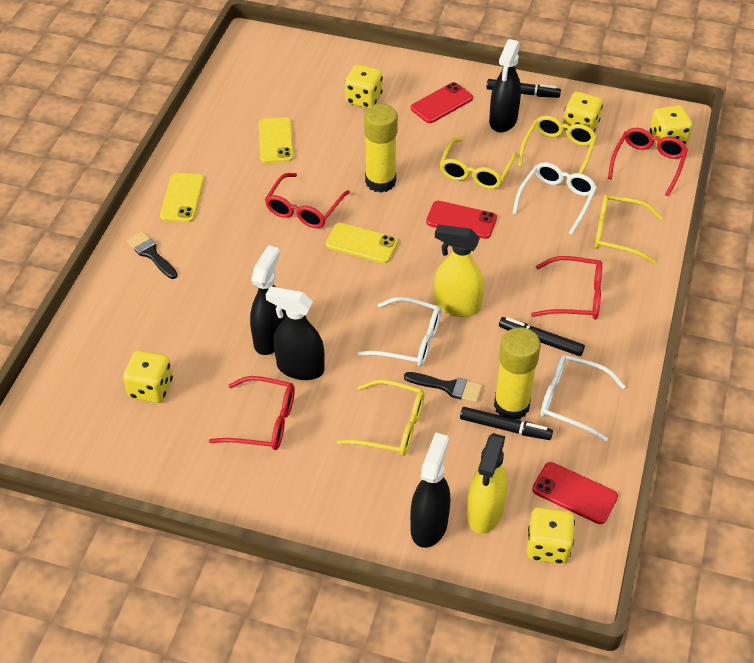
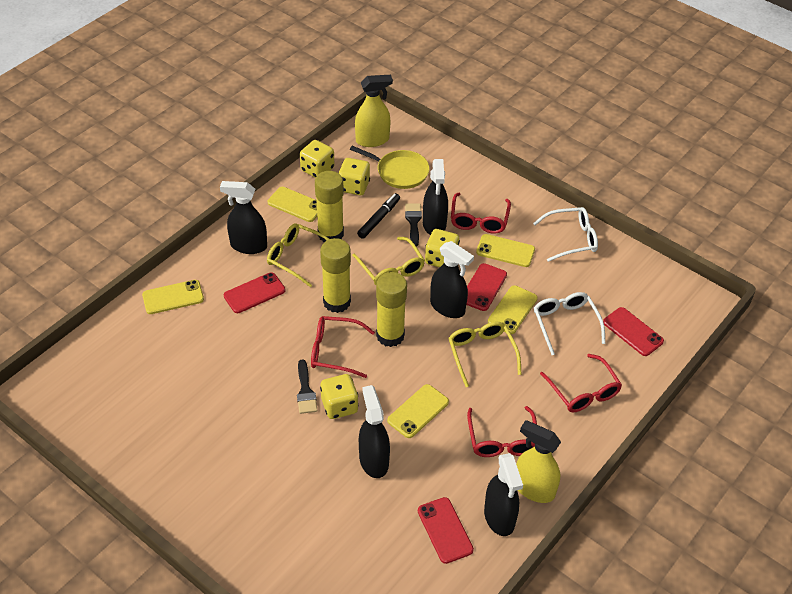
black marker: 3 -> 1
black spray bottle: 4 -> 5
red phone: 3 -> 4
white glasses: 3 -> 2
yellow dice: 5 -> 4
yellow glasses: 4 -> 3
yellow glue stick: 2 -> 3
yellow pan: 0 -> 1
yellow phone: 3 -> 5

